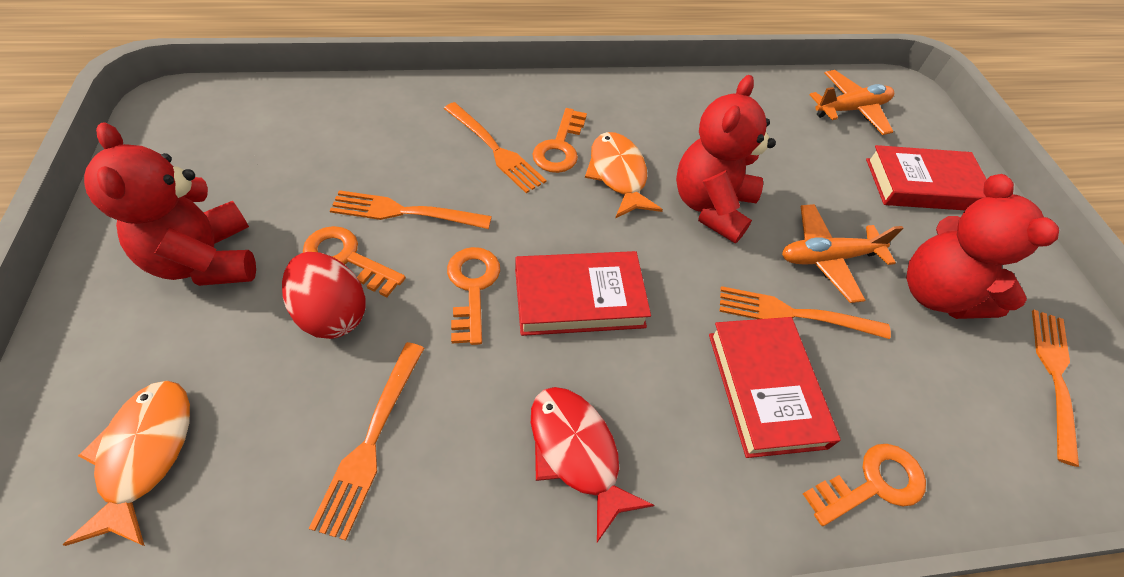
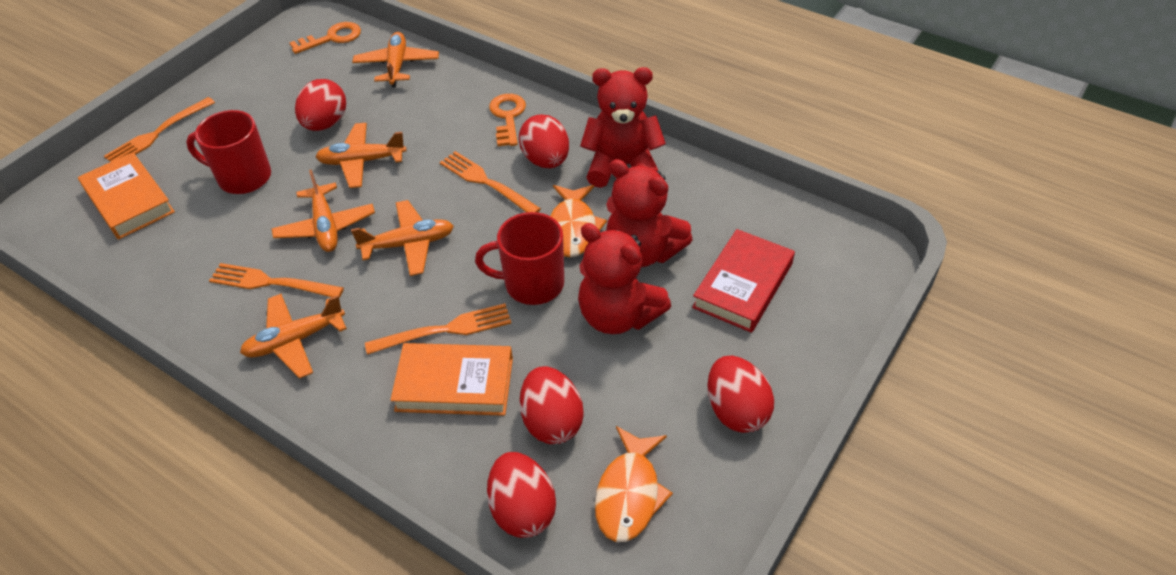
orange book: 0 -> 2
orange fork: 5 -> 4
orange key: 4 -> 2
orange plane: 2 -> 5
red book: 3 -> 1
red egg: 1 -> 5
red fish: 1 -> 0
red mug: 0 -> 2

